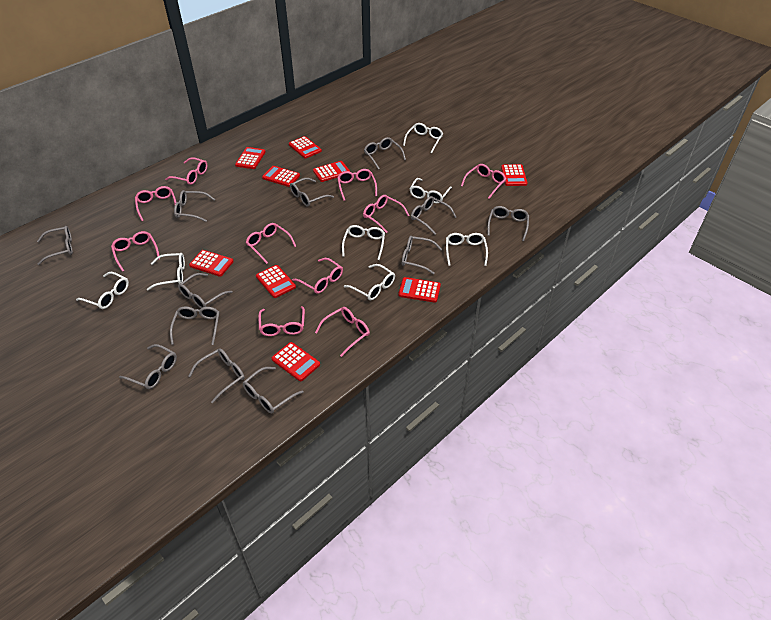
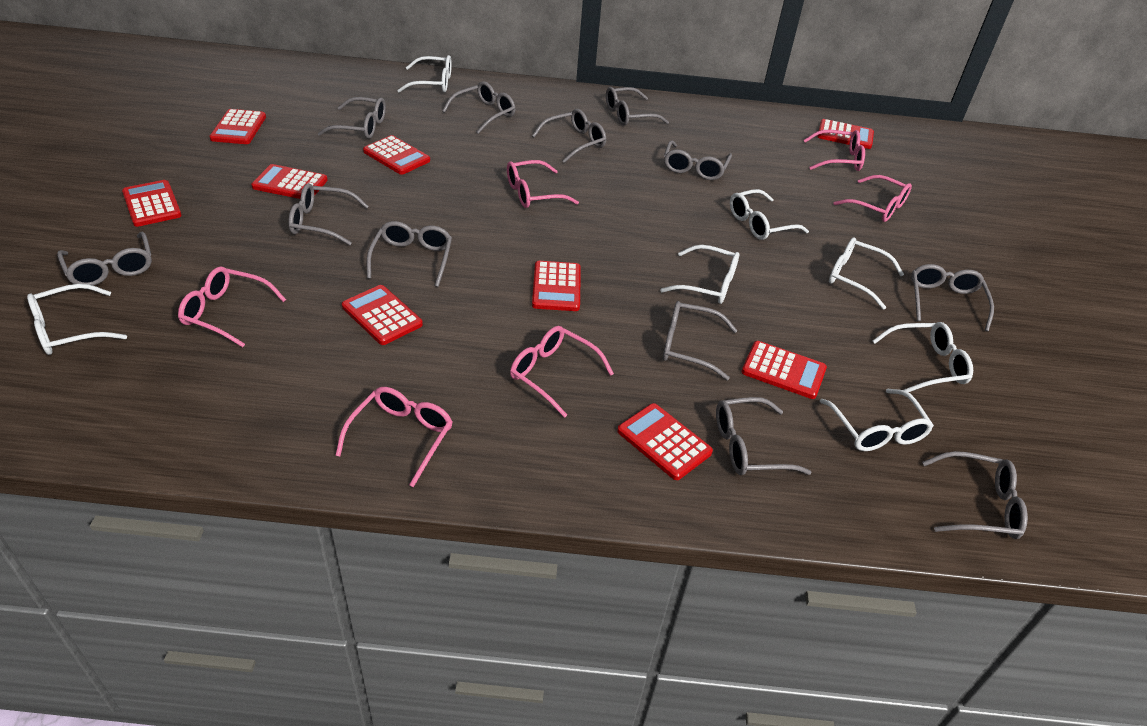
pink glasses: 10 -> 6

